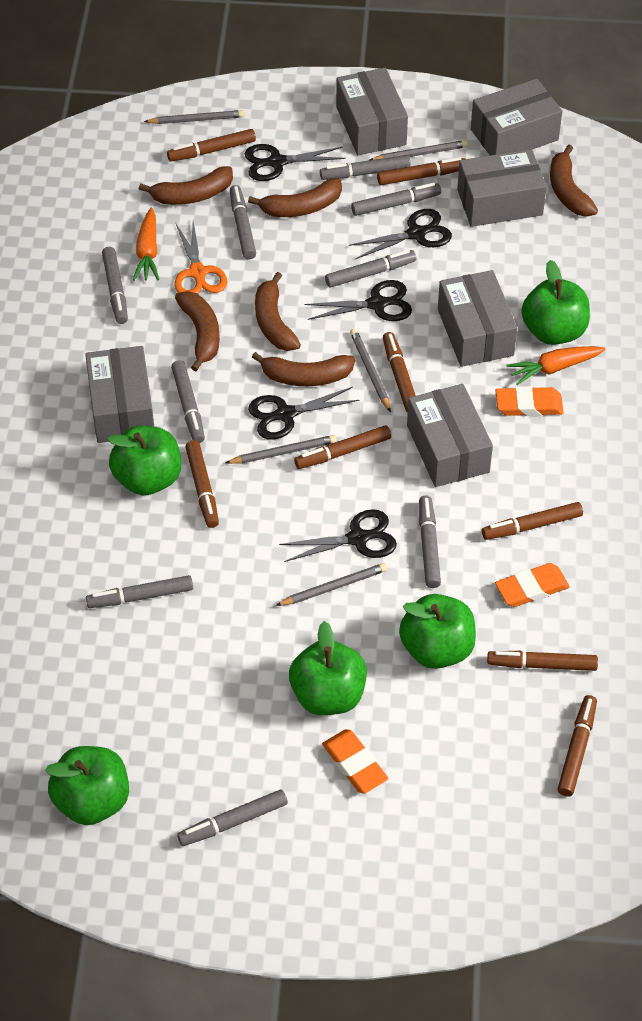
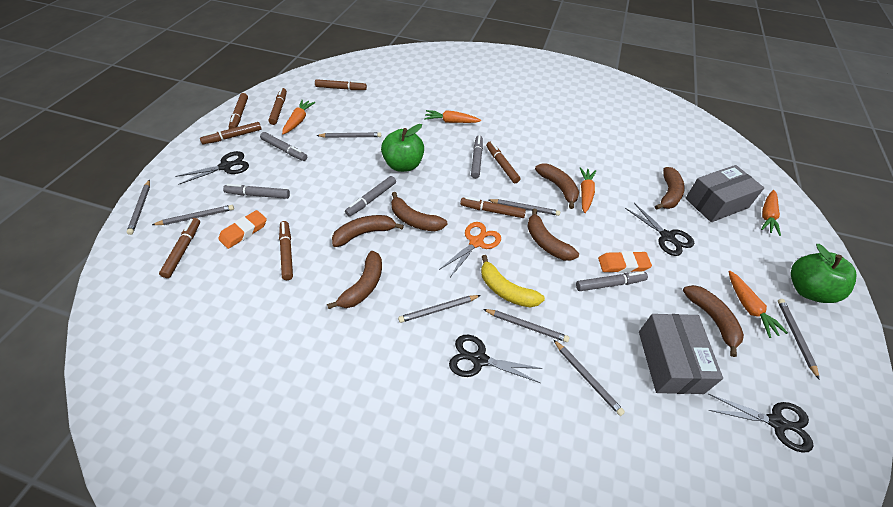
black scissors: 5 -> 4
brown banana: 6 -> 7
green apple: 5 -> 2
grey box: 6 -> 2
grey marker: 9 -> 5
grey pencil: 5 -> 8
orange carrot: 2 -> 5
orange eraser: 3 -> 2
yellow banana: 0 -> 1

